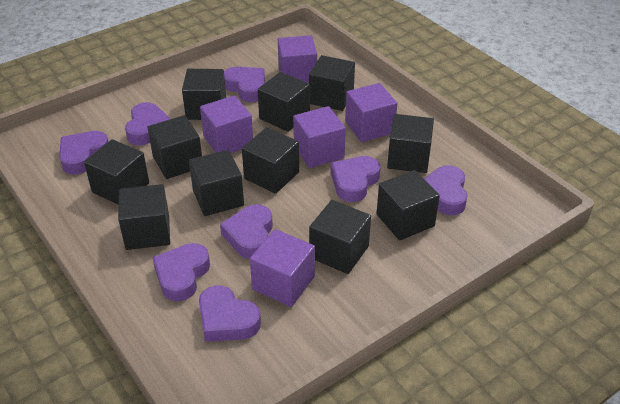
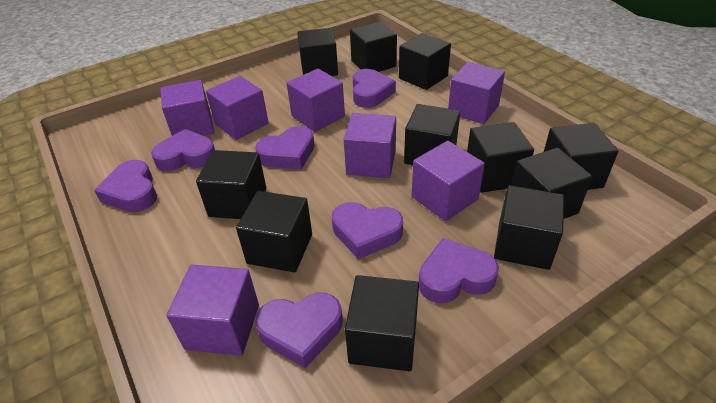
purple cube: 5 -> 7
purple heart: 8 -> 7

